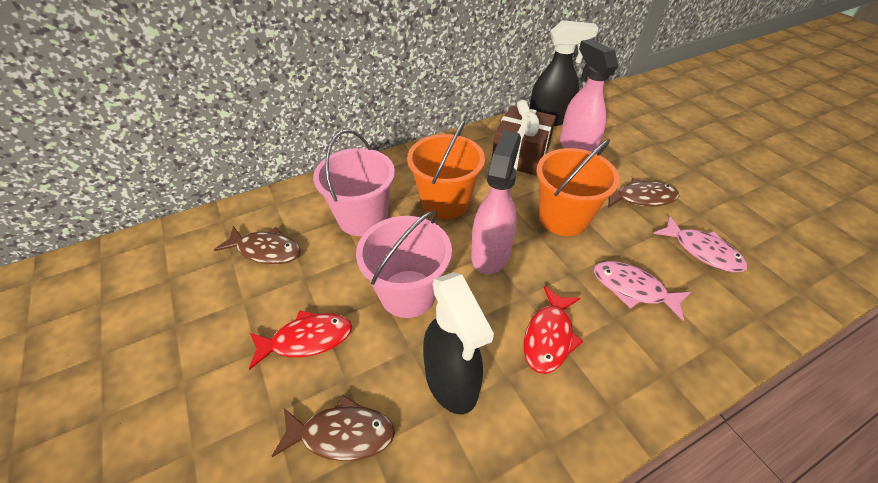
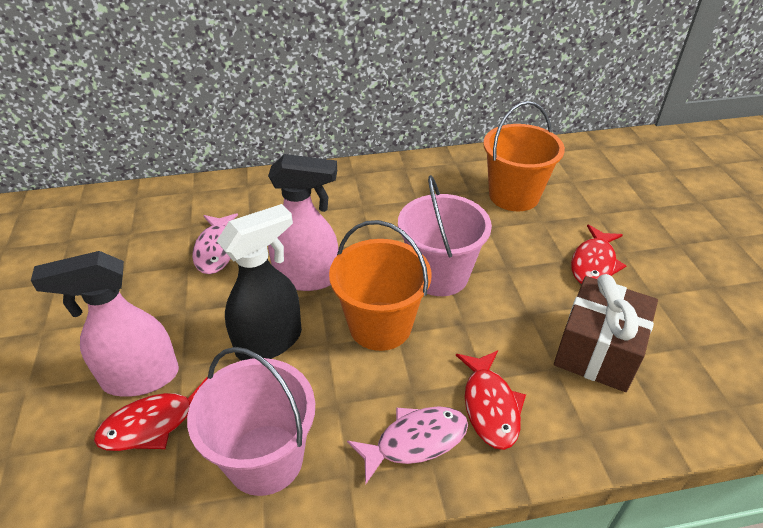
black spray bottle: 2 -> 1
brown fish: 3 -> 0
red fish: 2 -> 3

